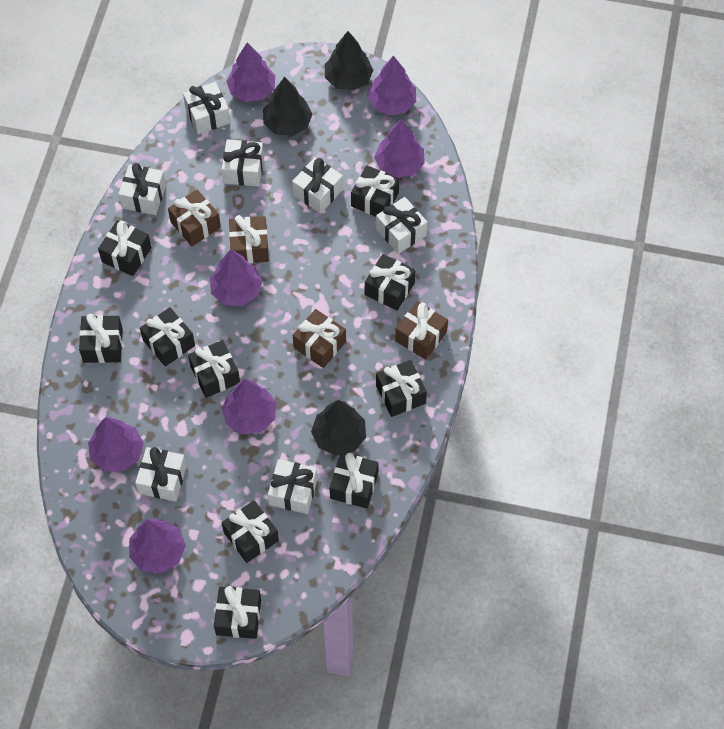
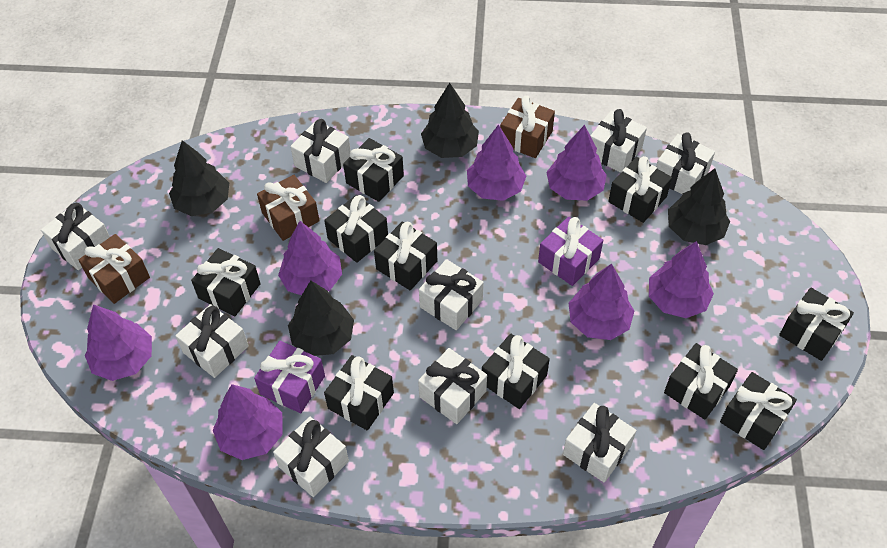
black tree: 3 -> 4
brown gift: 4 -> 3
purple gift: 0 -> 2
white gift: 7 -> 9

